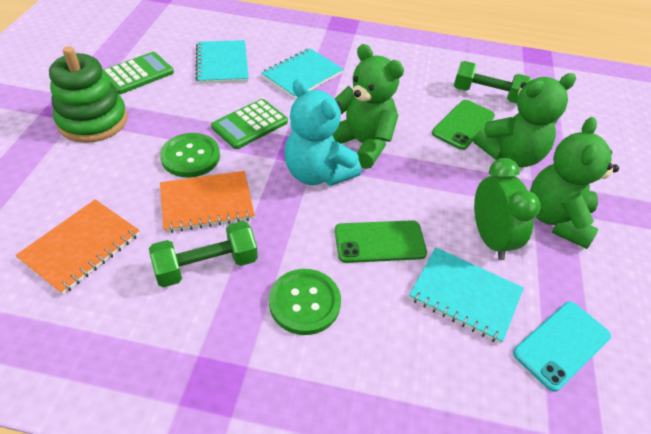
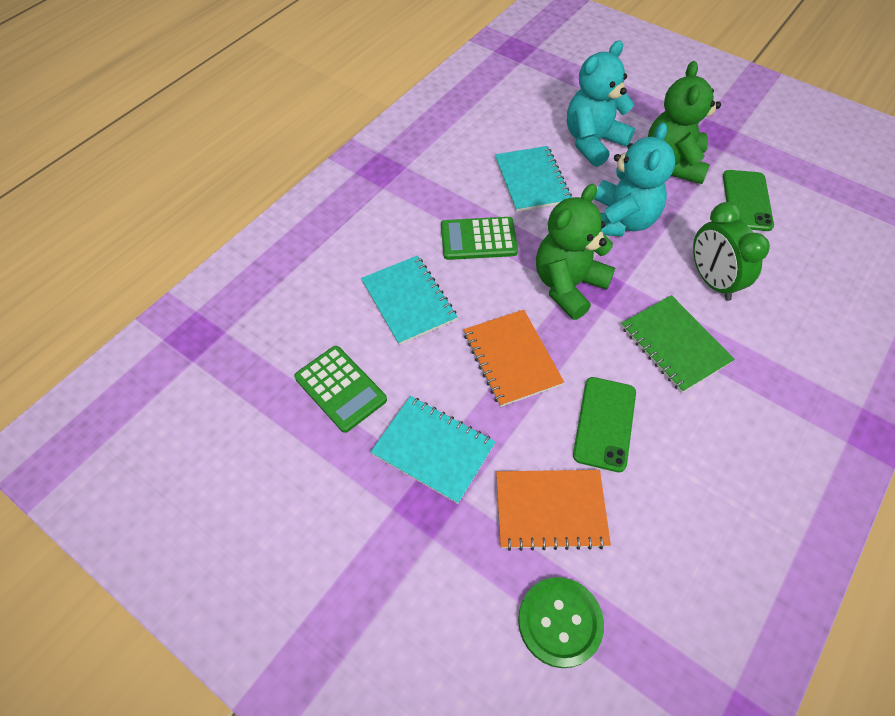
green button: 2 -> 1
green dumbbell: 2 -> 0
green notebook: 0 -> 1
green stacking toy: 1 -> 0
green teddy bear: 3 -> 2
turquoise phone: 1 -> 0
turquoise teddy bear: 1 -> 2

